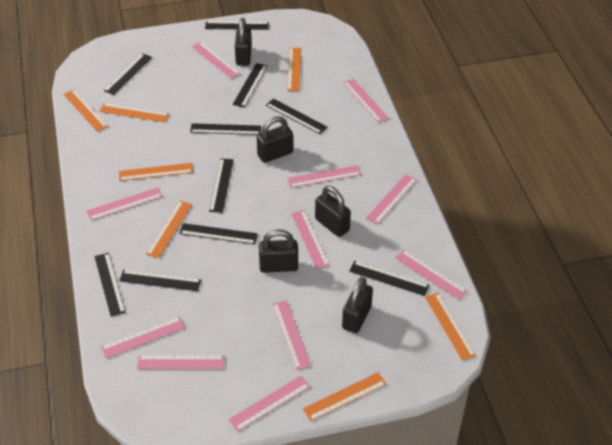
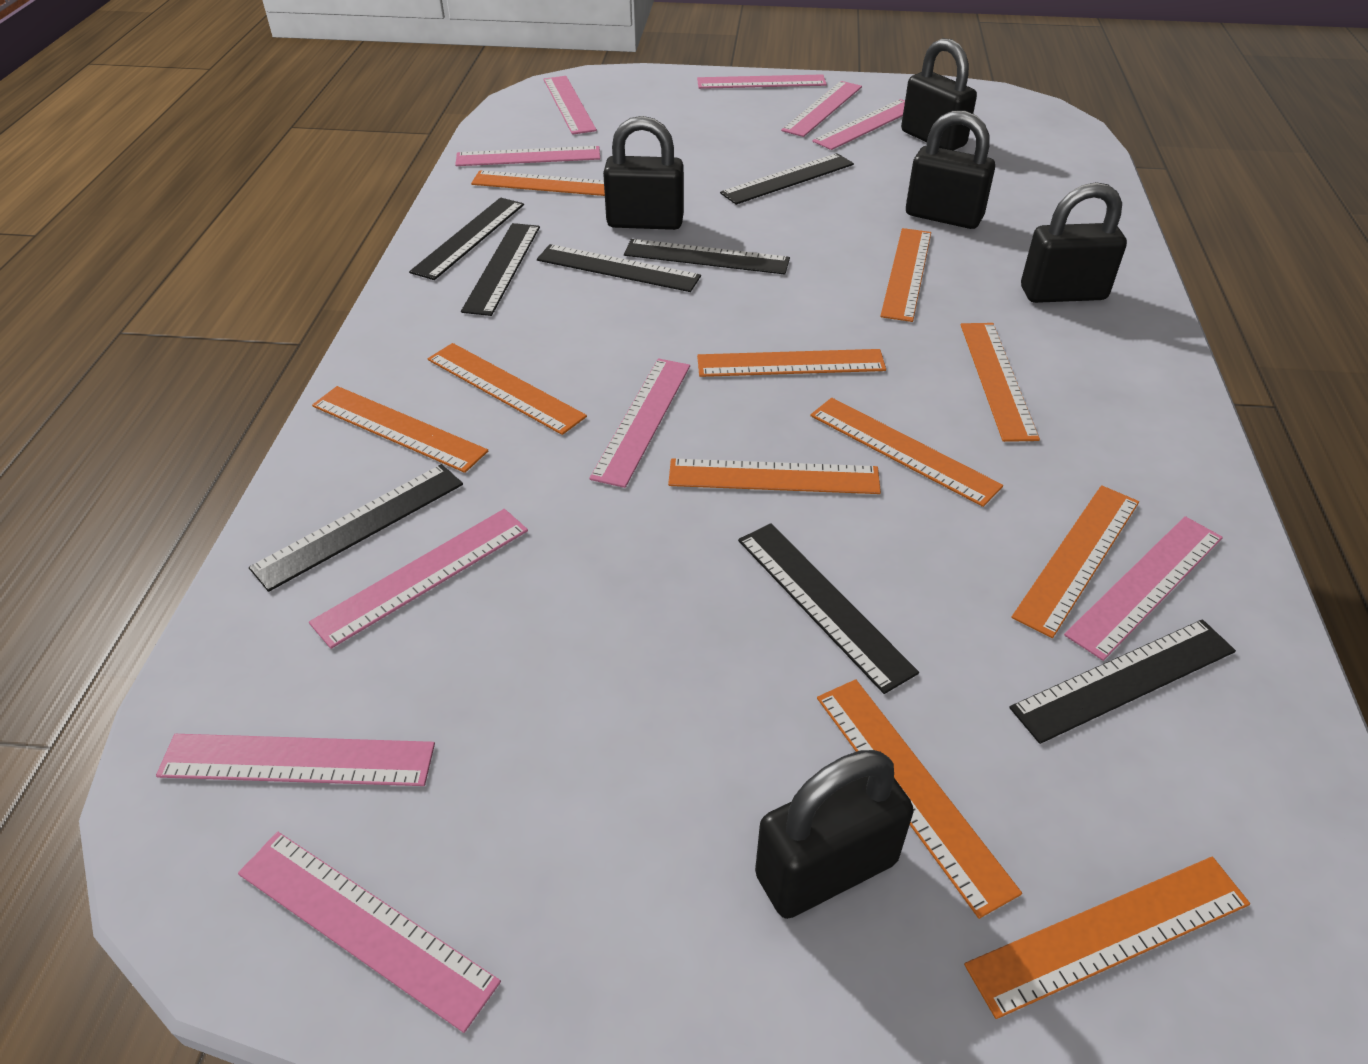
black ruler: 10 -> 8
orange ruler: 7 -> 11
pink ruler: 11 -> 10

